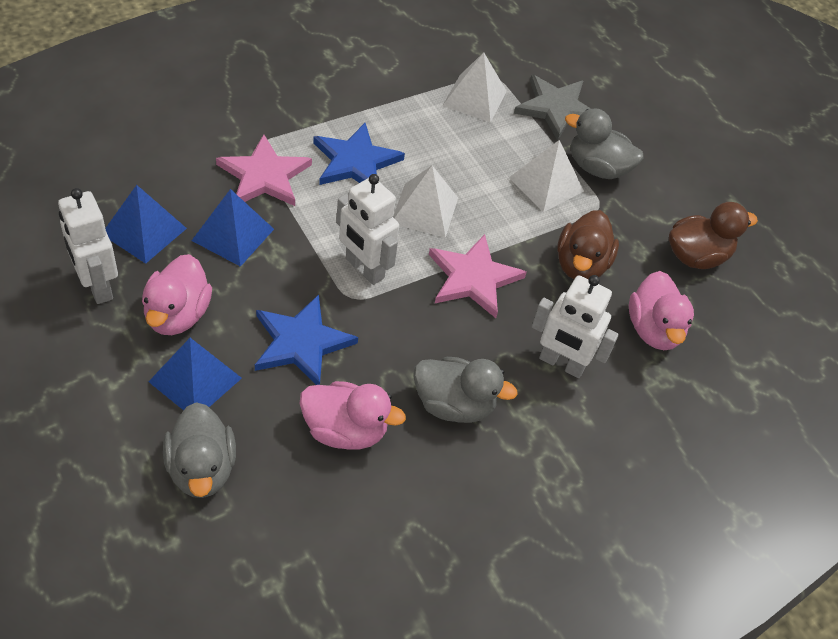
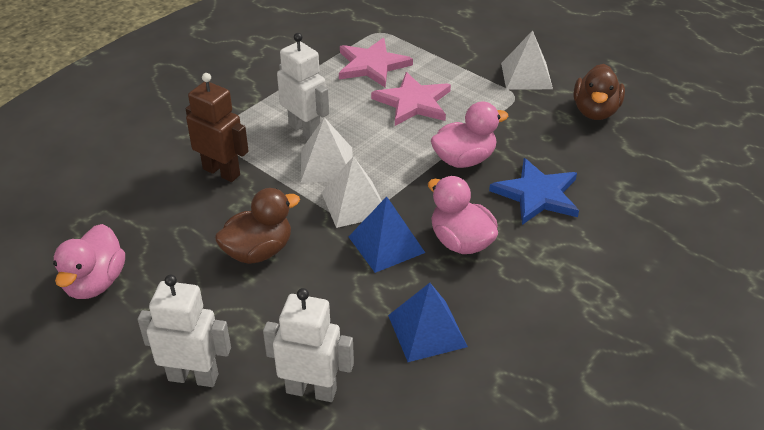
blue pyramid: 3 -> 2
blue star: 2 -> 1
brown robot: 0 -> 1
grey duck: 3 -> 0
grey star: 1 -> 0

